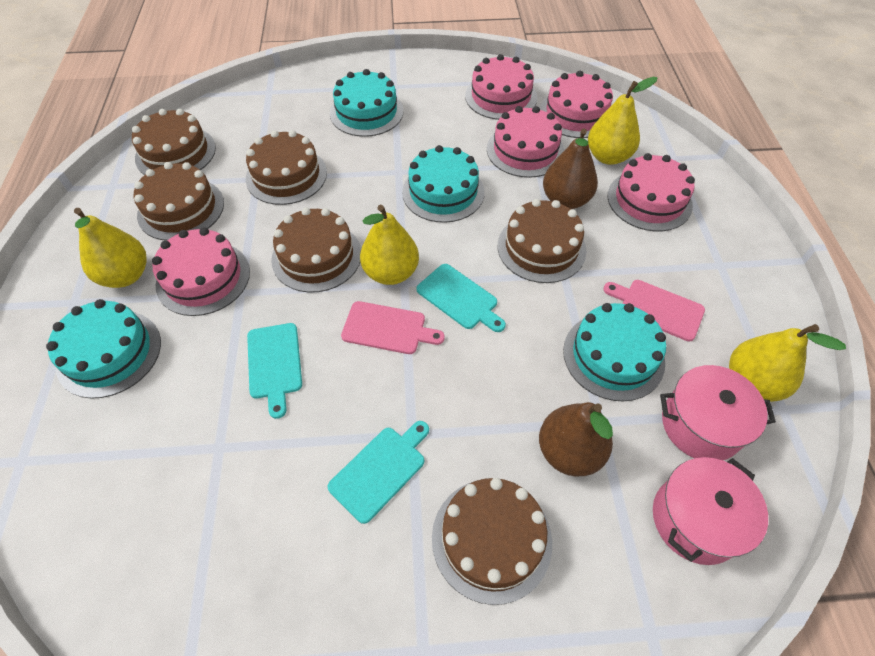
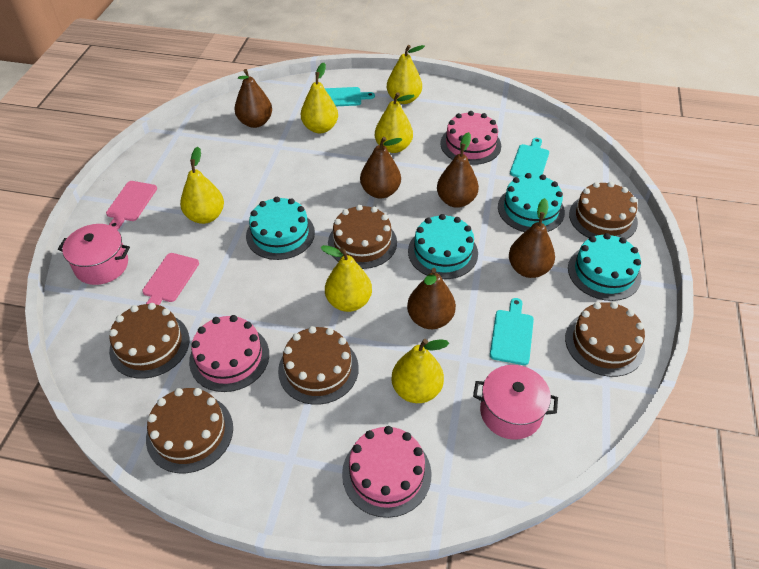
brown pear: 2 -> 5
pink cake: 5 -> 3
yellow pear: 4 -> 6

